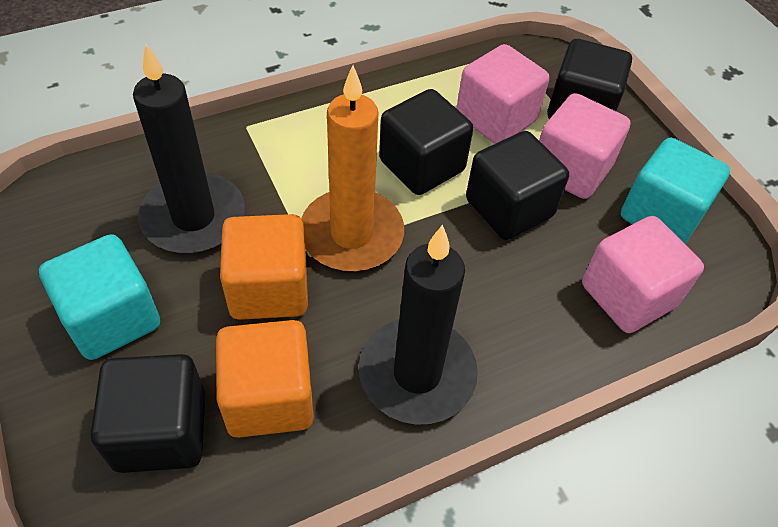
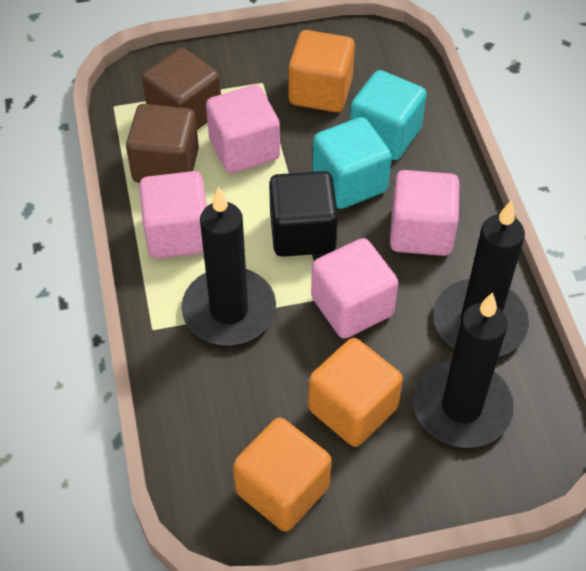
black candle: 2 -> 3
black cube: 4 -> 1
brown cube: 0 -> 2
orange candle: 1 -> 0
orange cube: 2 -> 3
pink cube: 3 -> 4

